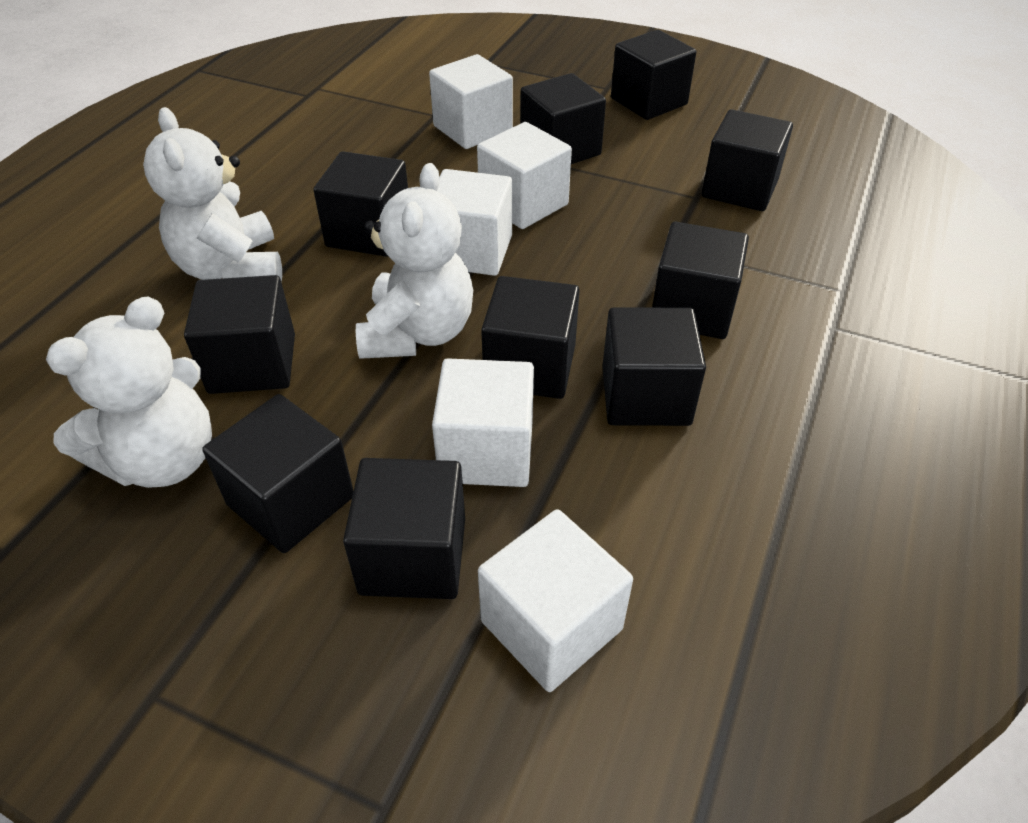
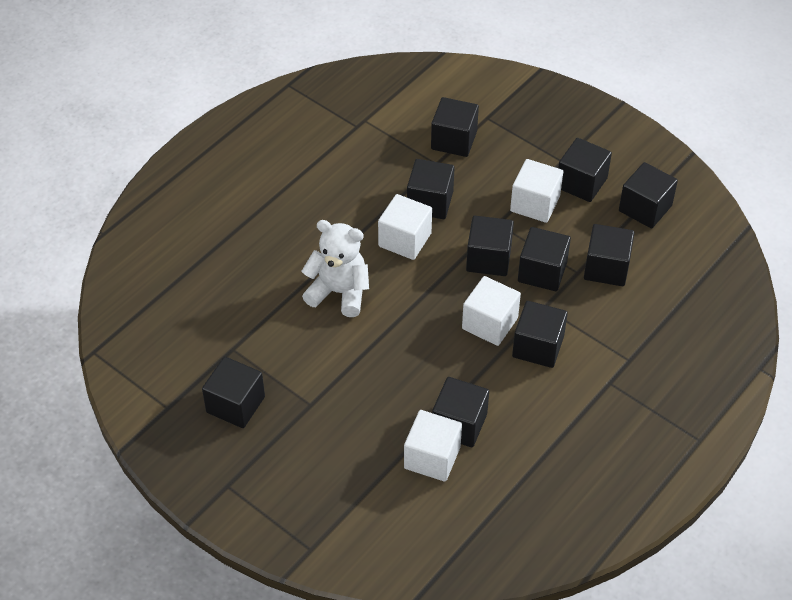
white cube: 5 -> 4
white teddy bear: 3 -> 1

